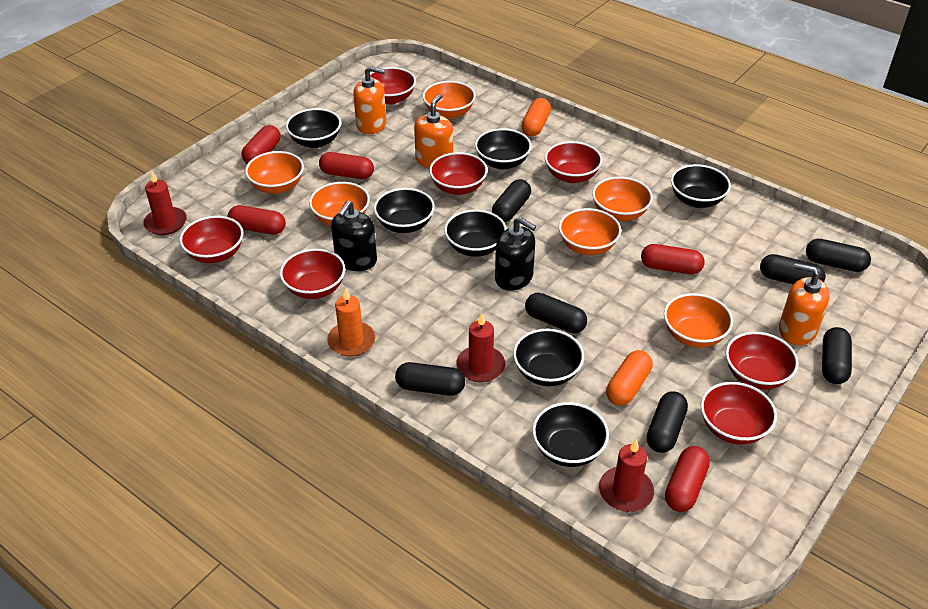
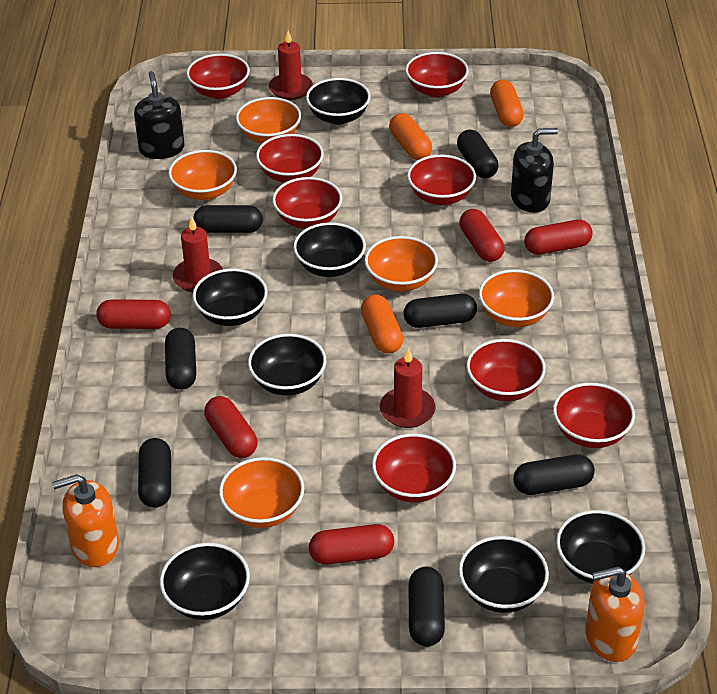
orange bowl: 6 -> 5
orange candle: 1 -> 0
orange capsule: 2 -> 3
orange soap dispenser: 3 -> 2
red bowl: 7 -> 8

